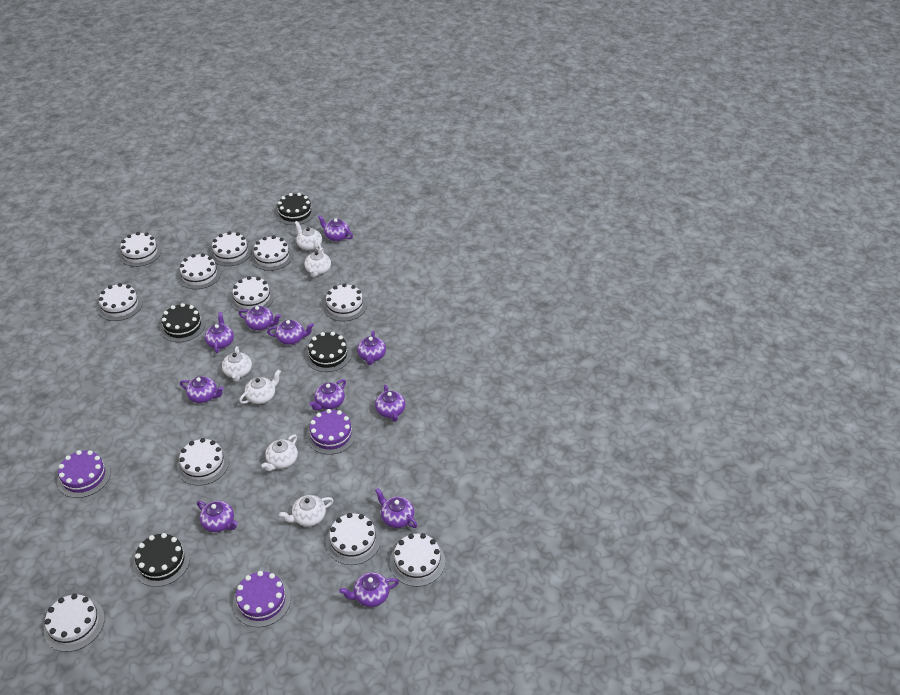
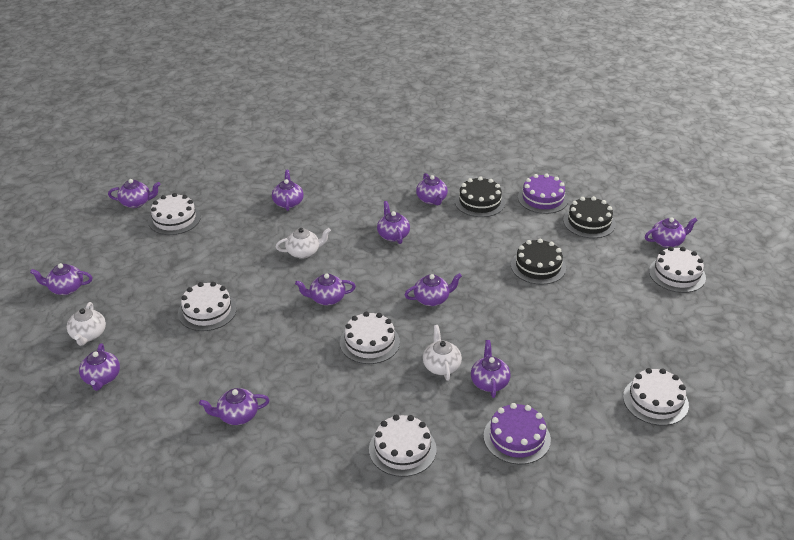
black cake: 4 -> 3
purple cake: 3 -> 2
white cake: 11 -> 6
white teapot: 6 -> 3

